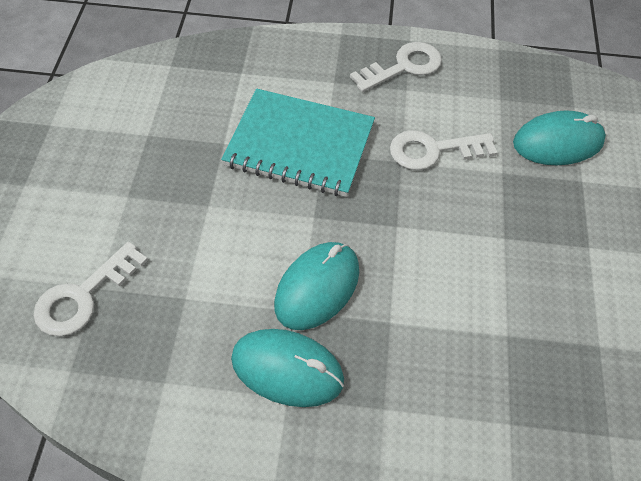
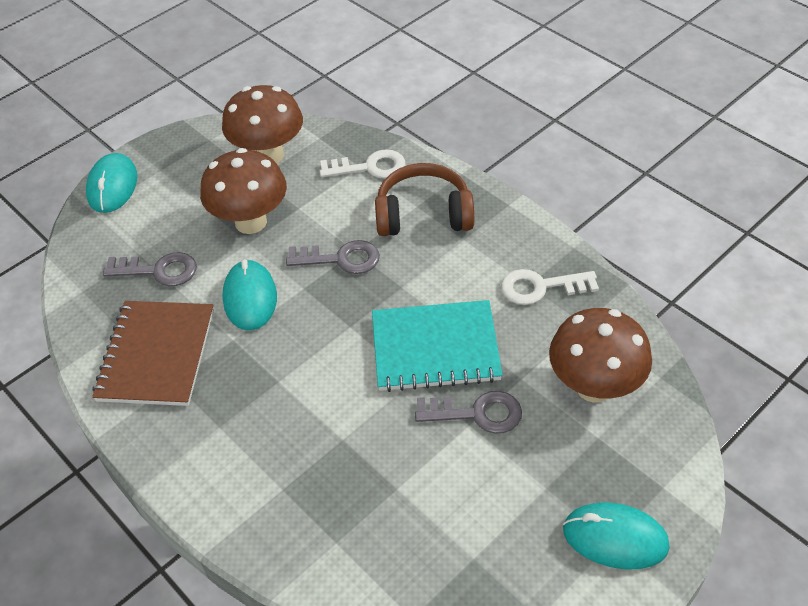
brown headphones: 0 -> 1
brown mushroom: 0 -> 3
brown notebook: 0 -> 1
grey key: 0 -> 3
white key: 3 -> 2

